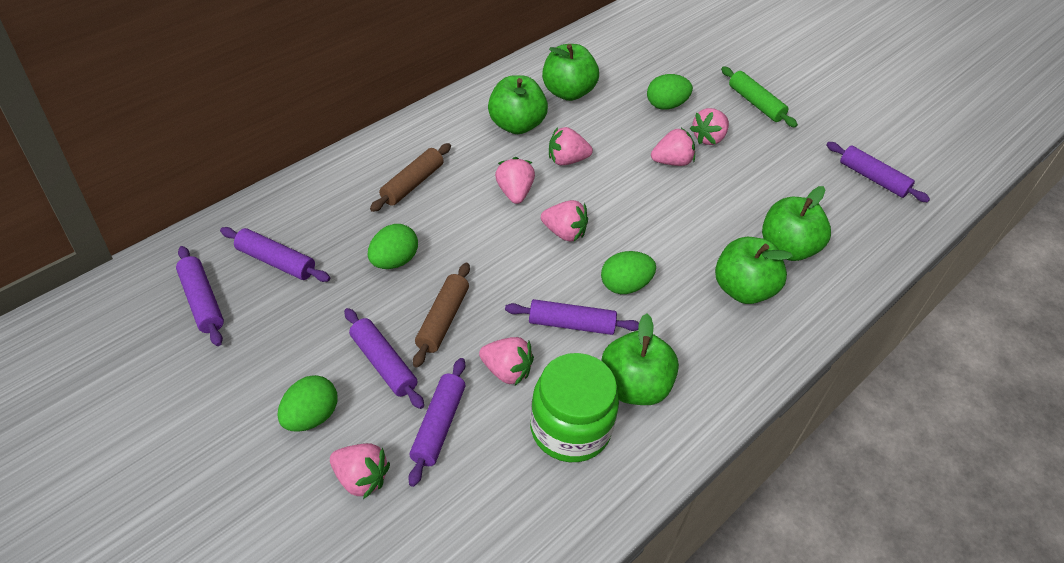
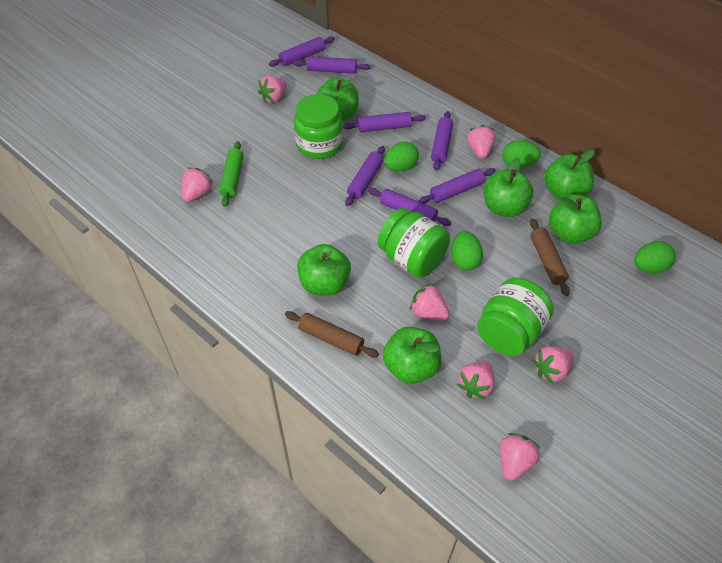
green apple: 5 -> 6
green jar: 1 -> 3
purple rolling pin: 6 -> 7

